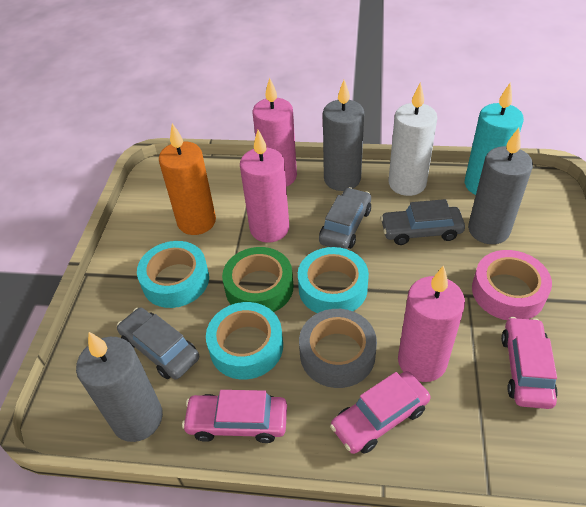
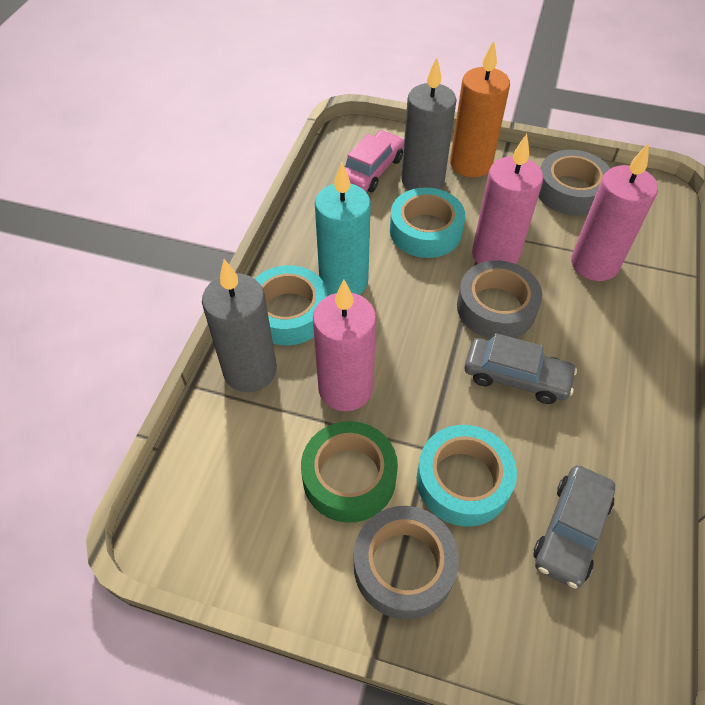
grey candle: 3 -> 2
grey car: 3 -> 2
grey tape: 1 -> 3
pink car: 3 -> 1
pink tape: 1 -> 0
white candle: 1 -> 0

